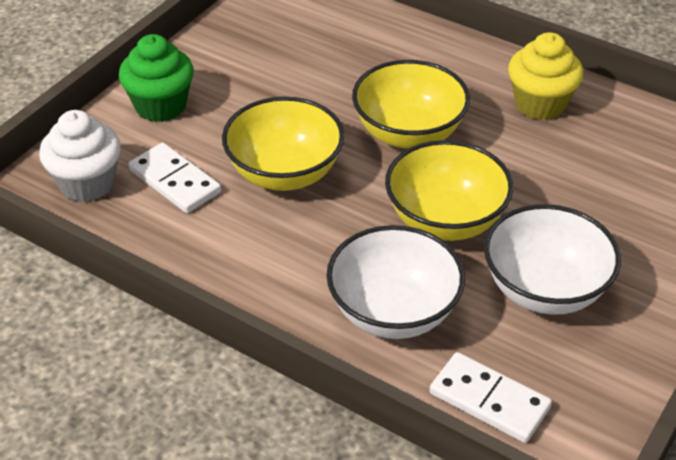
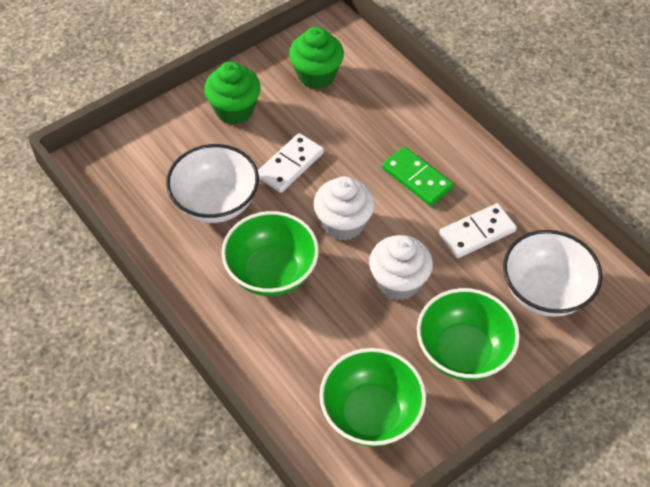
green bowl: 0 -> 3
green cupcake: 1 -> 2
green domino: 0 -> 1
white cupcake: 1 -> 2
yellow bowl: 3 -> 0
yellow cupcake: 1 -> 0

